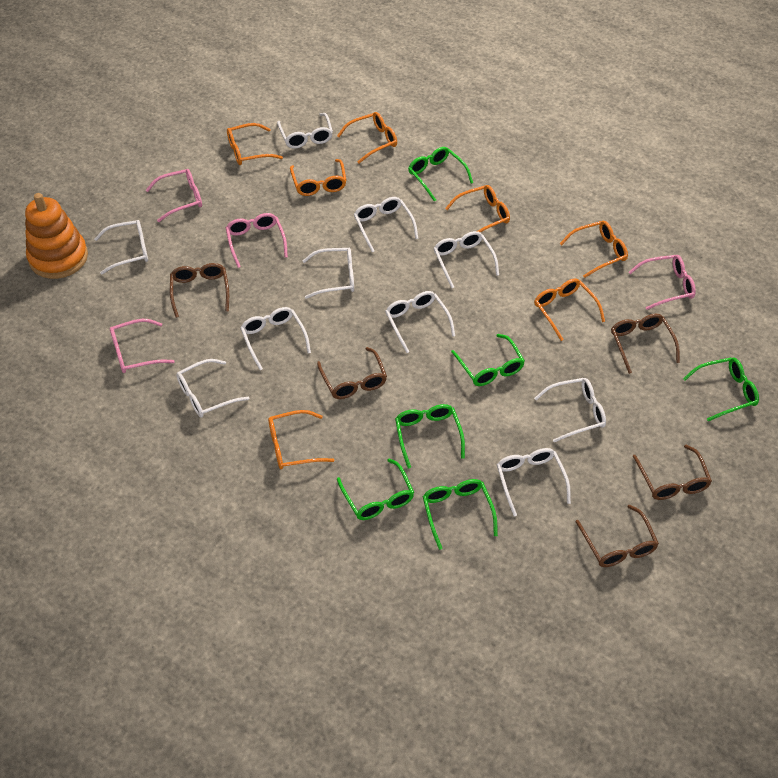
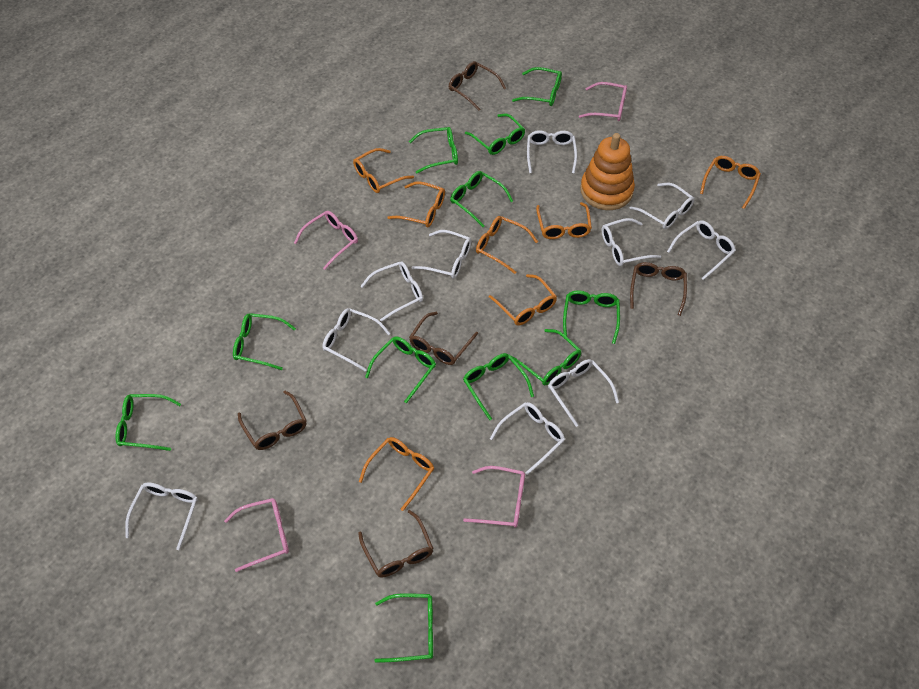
green glasses: 6 -> 11

